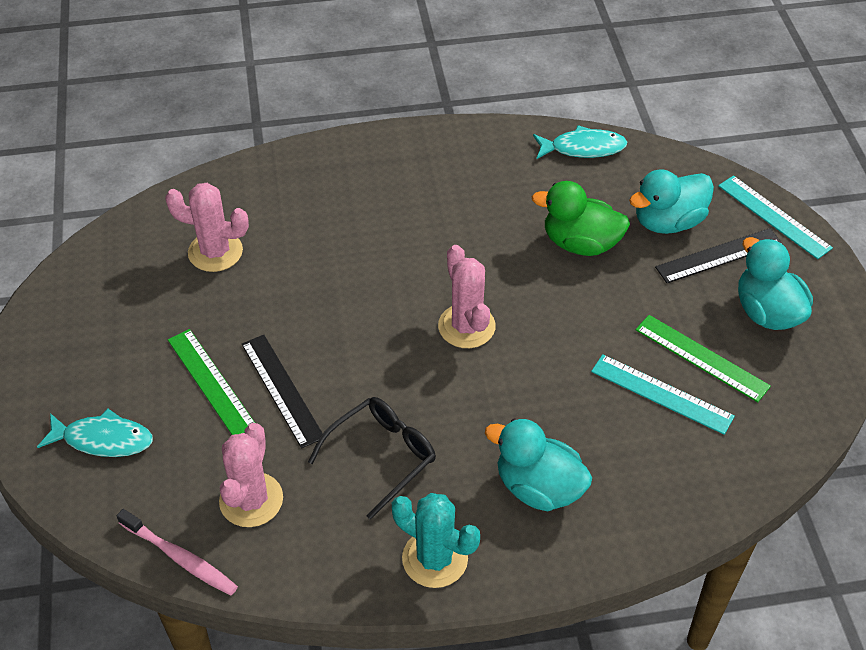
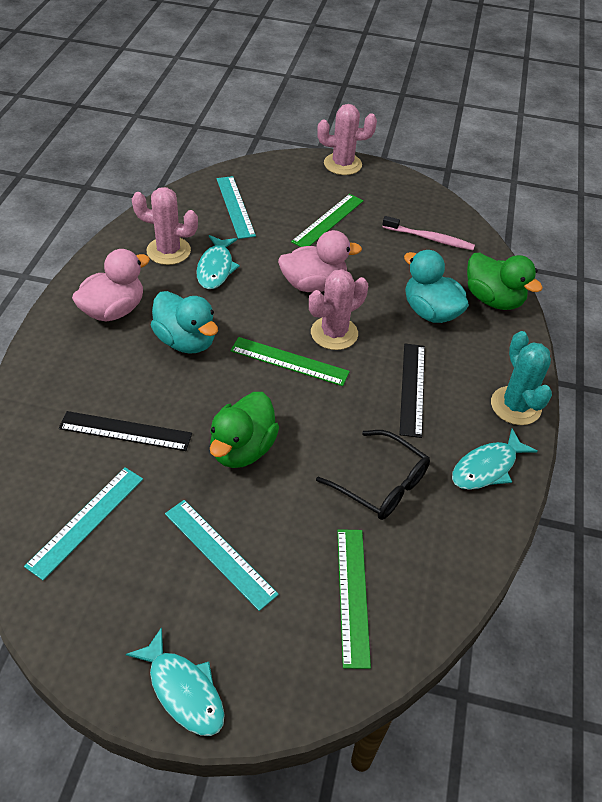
green duck: 1 -> 2
green ruler: 2 -> 3
pink duck: 0 -> 2
turquoise duck: 3 -> 2
turquoise fish: 2 -> 3
turquoise ruler: 2 -> 3

